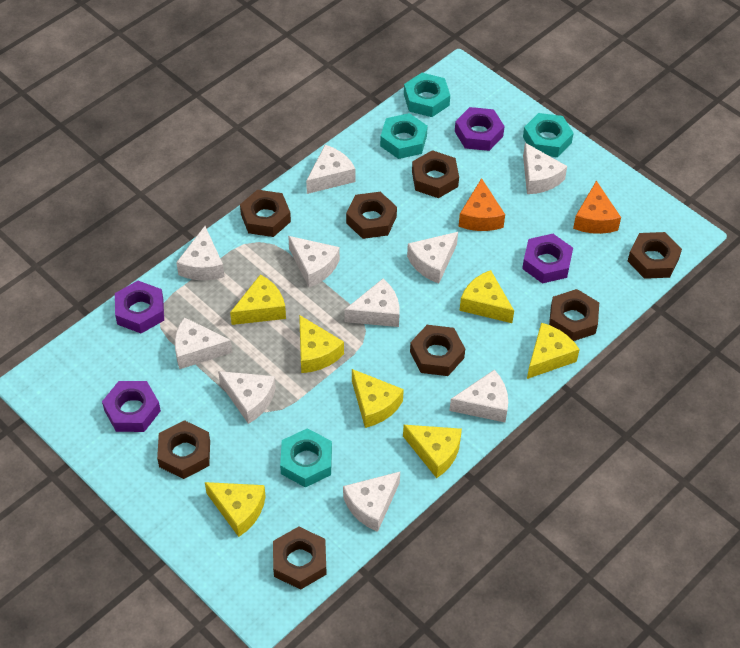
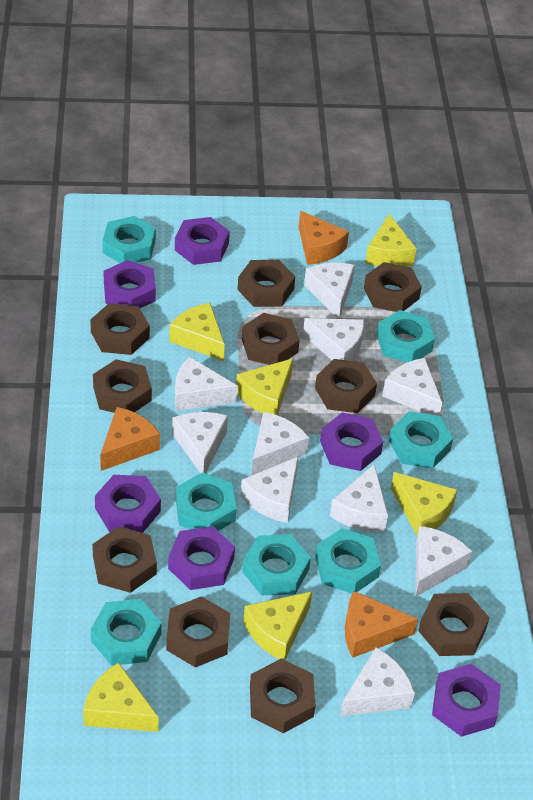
brown nut: 8 -> 10
orange cheese: 2 -> 3
purple nut: 4 -> 6
turquoise nut: 4 -> 7
yellow cheese: 7 -> 6

